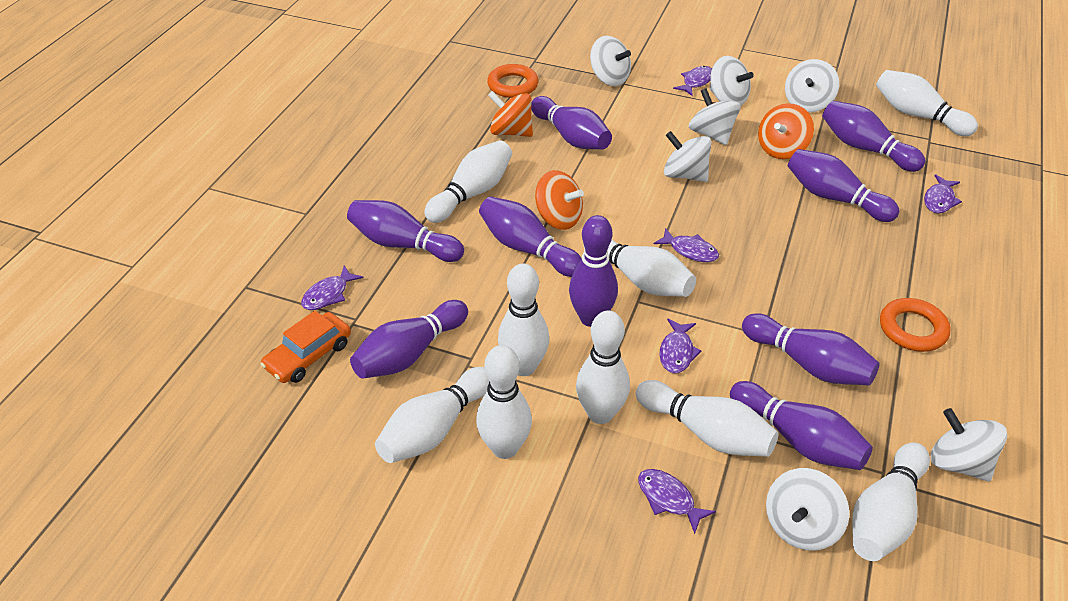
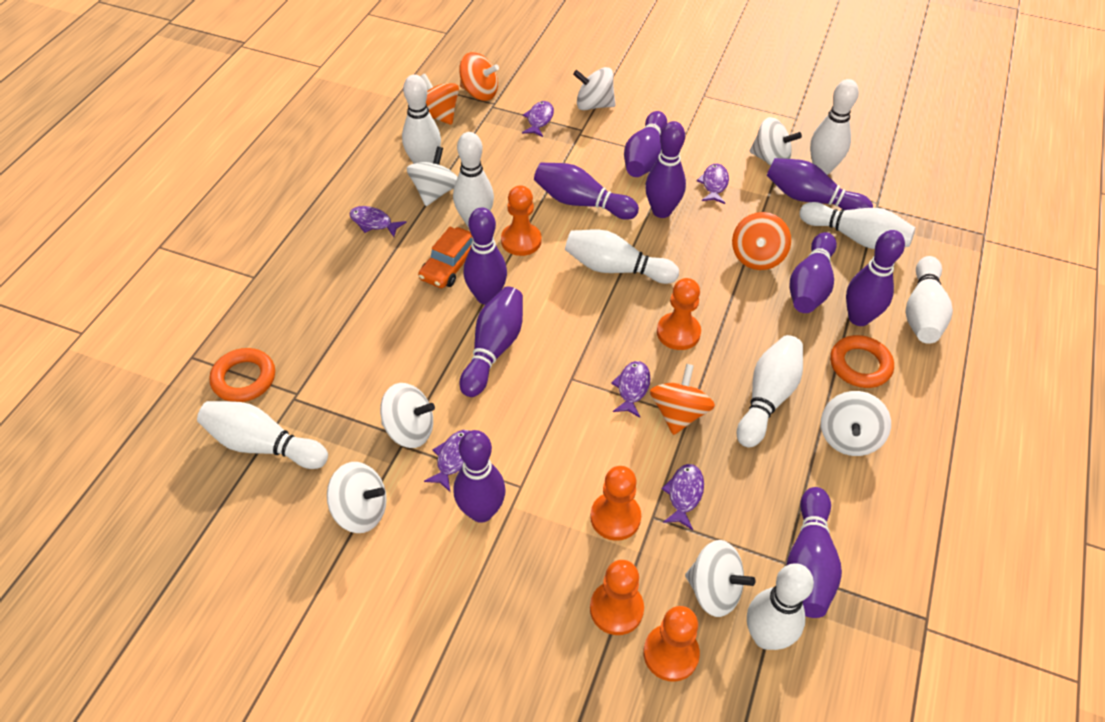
orange pawn: 0 -> 5
orange spinning top: 3 -> 4
purple bowling pin: 9 -> 10

